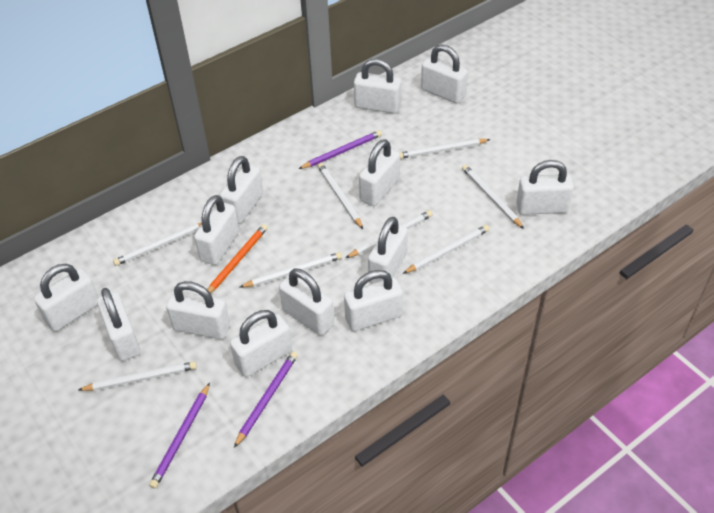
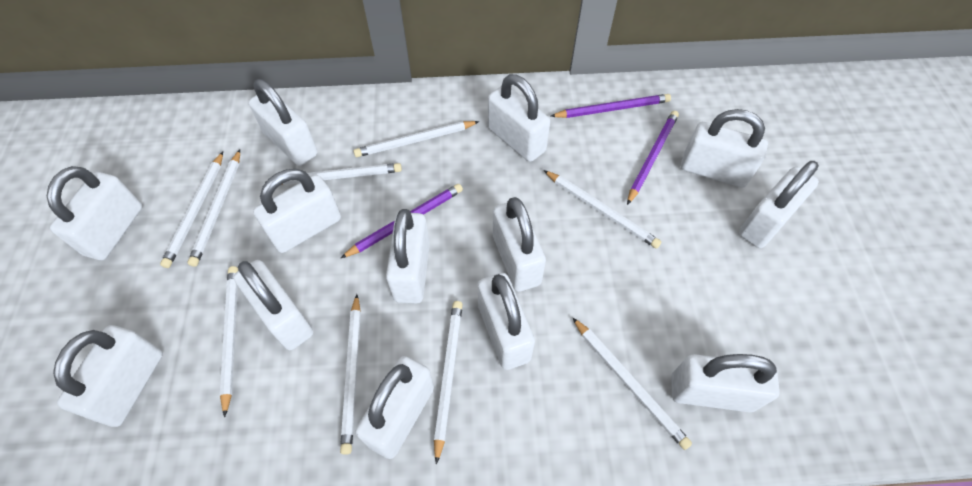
orange pencil: 1 -> 0
white pencil: 8 -> 9

